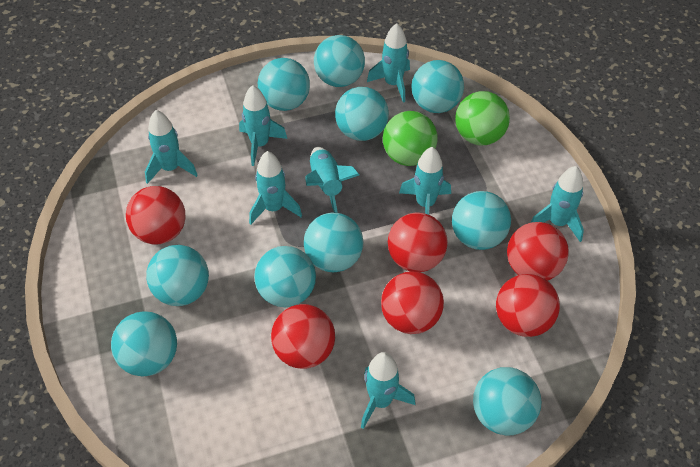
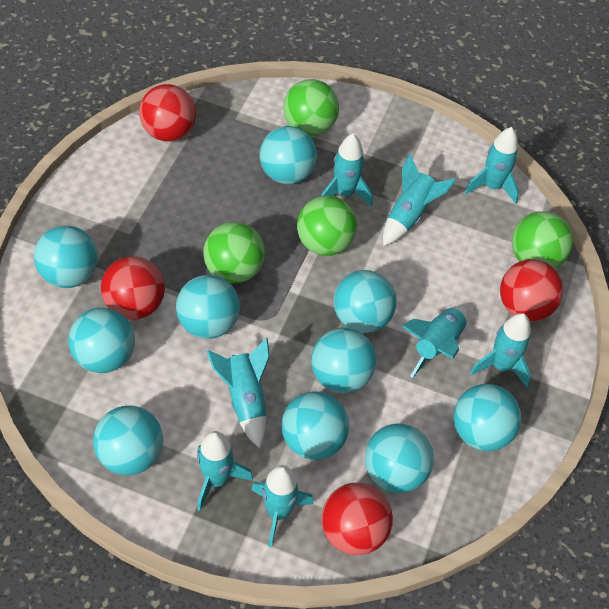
green ball: 2 -> 4
red ball: 6 -> 4

